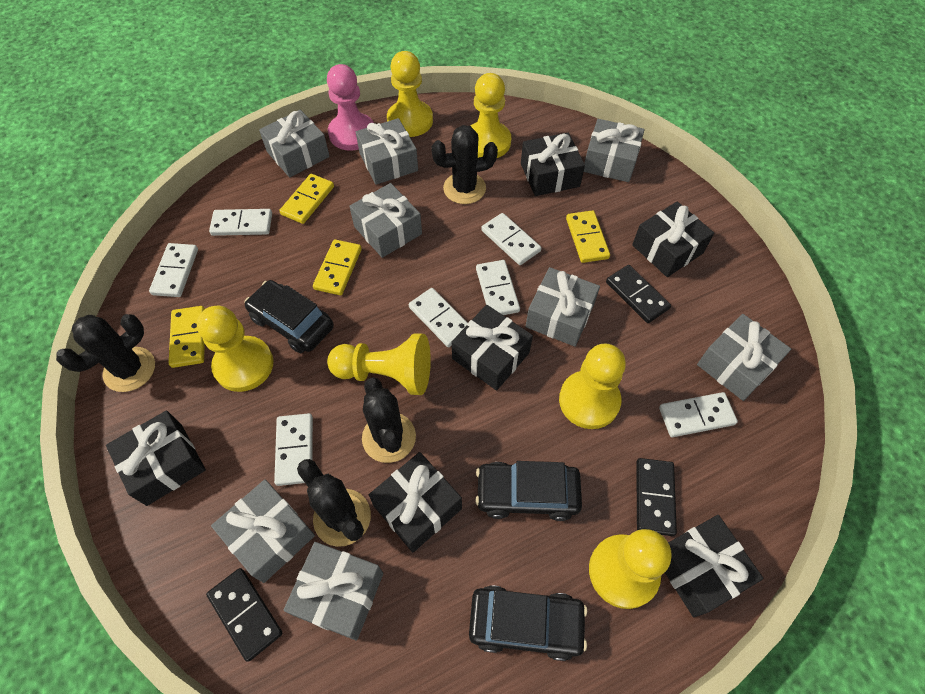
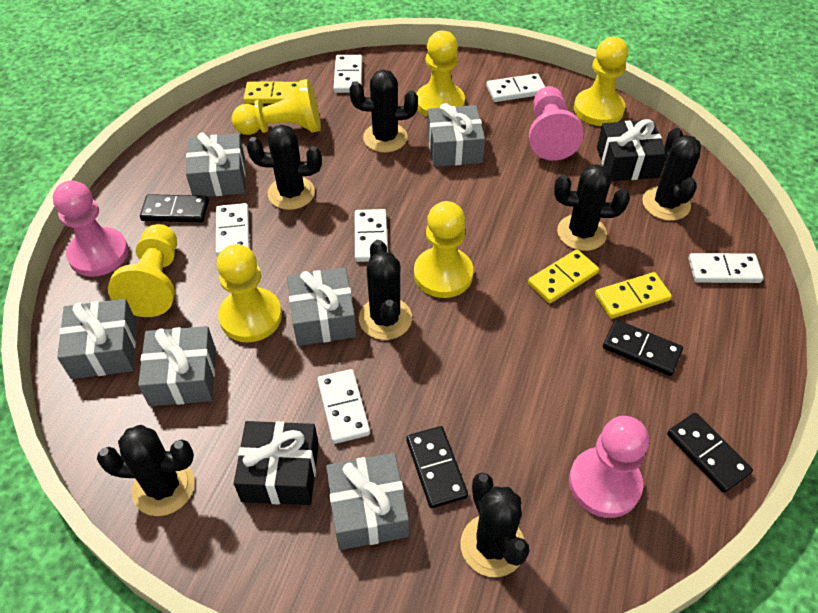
black cactus: 4 -> 7
black car: 3 -> 0
black domino: 3 -> 4
black gift: 6 -> 2
grey gift: 8 -> 6
pink pawn: 1 -> 3
white domino: 7 -> 6
yellow domino: 4 -> 3

